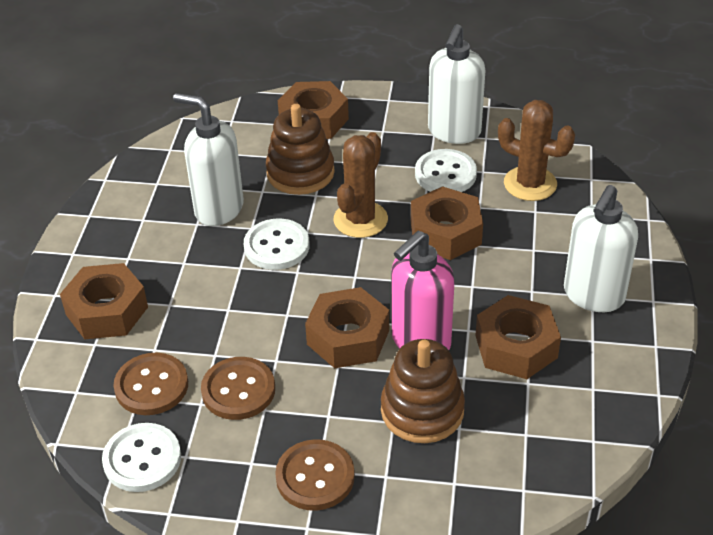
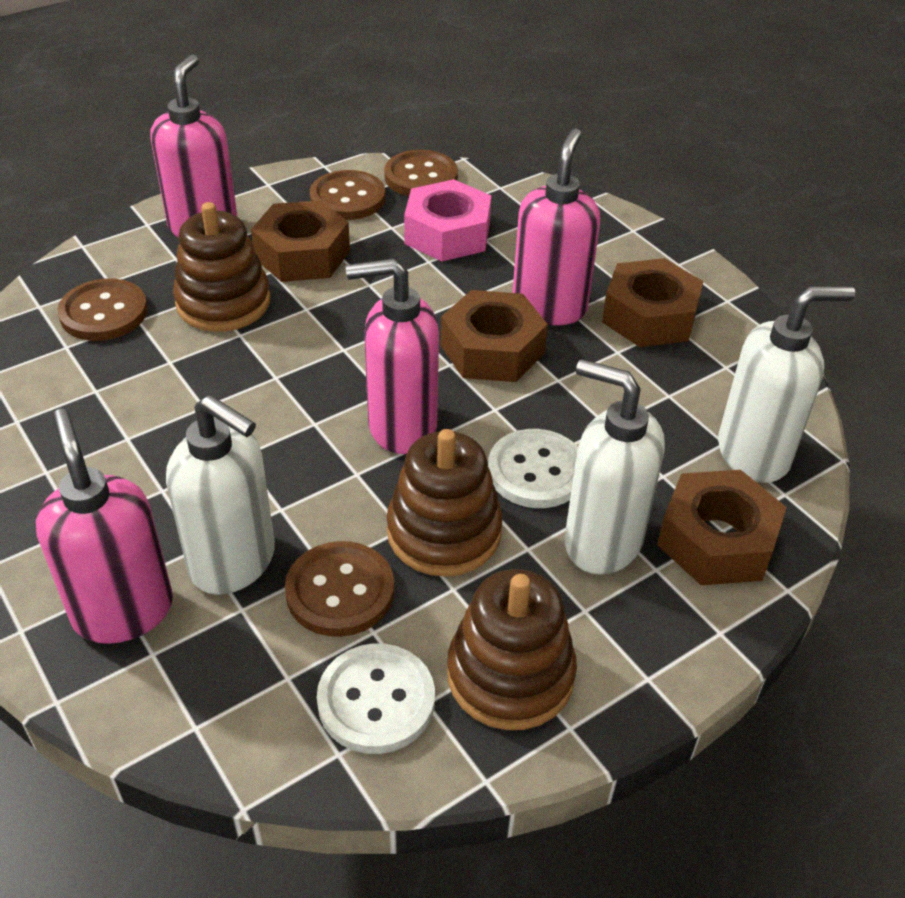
brown button: 3 -> 4
brown cactus: 2 -> 0
brown nut: 5 -> 4
brown stacking toy: 2 -> 3
pink nut: 0 -> 1
pink soap dispenser: 1 -> 4
white button: 3 -> 2

